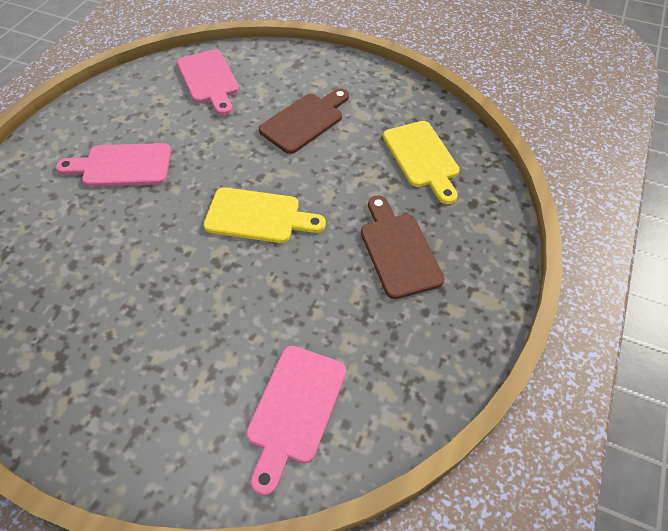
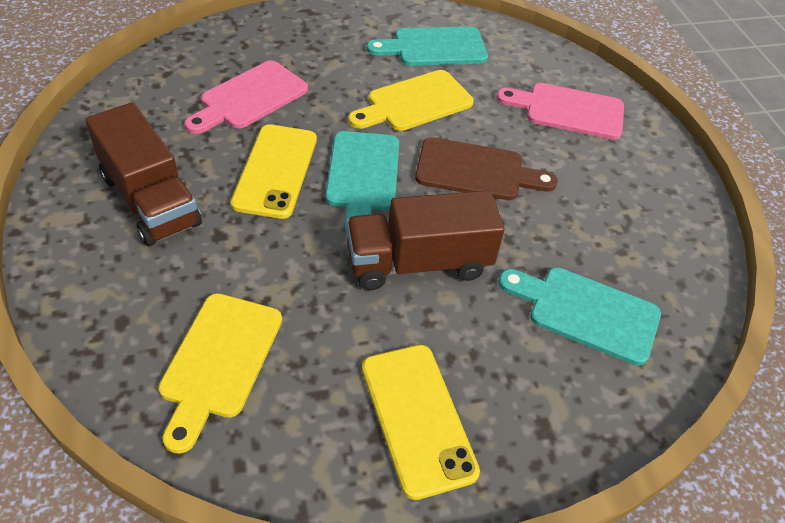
brown cutting board: 2 -> 1
brown truck: 0 -> 2
pink cutting board: 3 -> 2
turquoise cutting board: 0 -> 3
yellow phone: 0 -> 2

